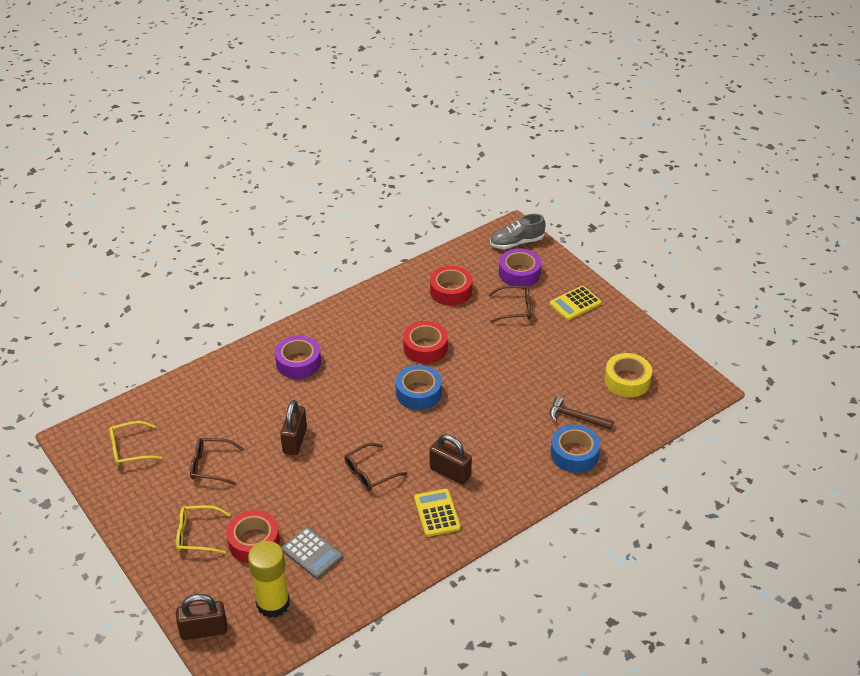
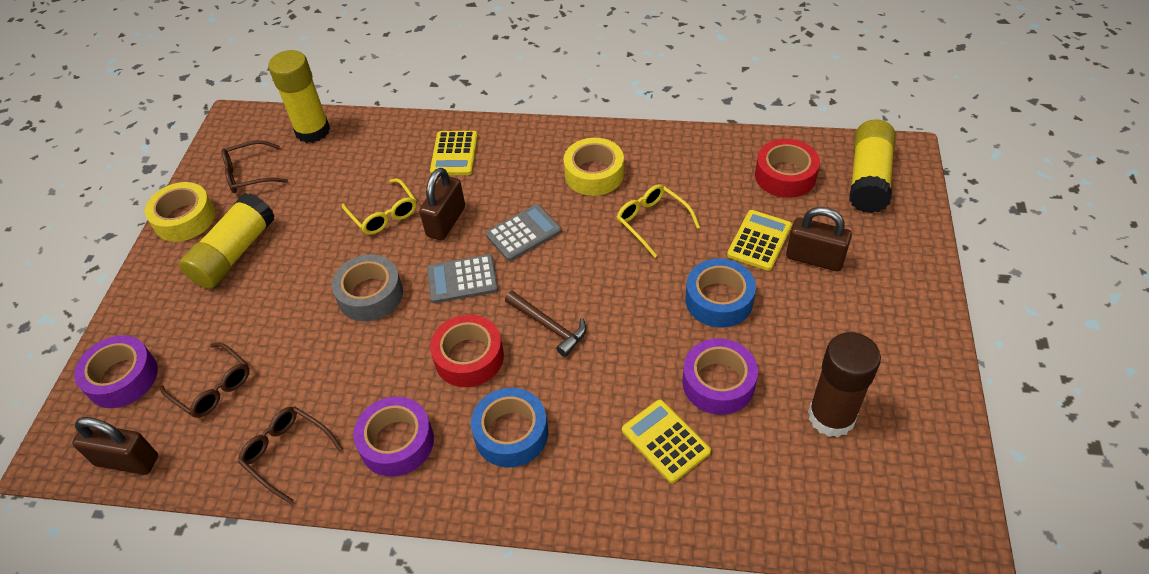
brown glue stick: 0 -> 1
grey calculator: 1 -> 2
grey shoe: 1 -> 0
grey tape: 0 -> 1
purple tape: 2 -> 3
red tape: 3 -> 2
yellow calculator: 2 -> 3
yellow glue stick: 1 -> 3
yellow tape: 1 -> 2

